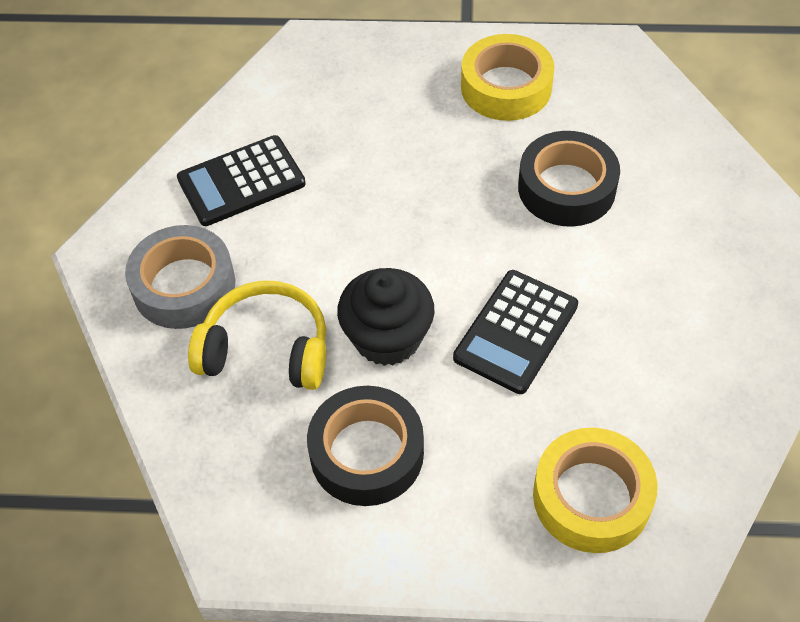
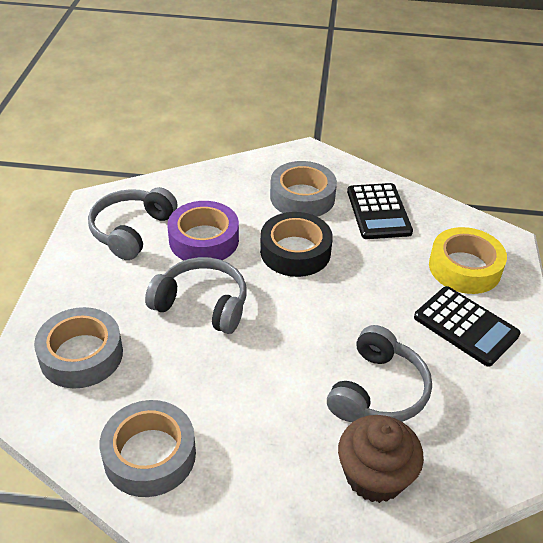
black cupcake: 1 -> 0
black tape: 2 -> 1
brown cupcake: 0 -> 1
grey headphones: 0 -> 3
grey tape: 1 -> 3
purple tape: 0 -> 1
yellow headphones: 1 -> 0
yellow tape: 2 -> 1

